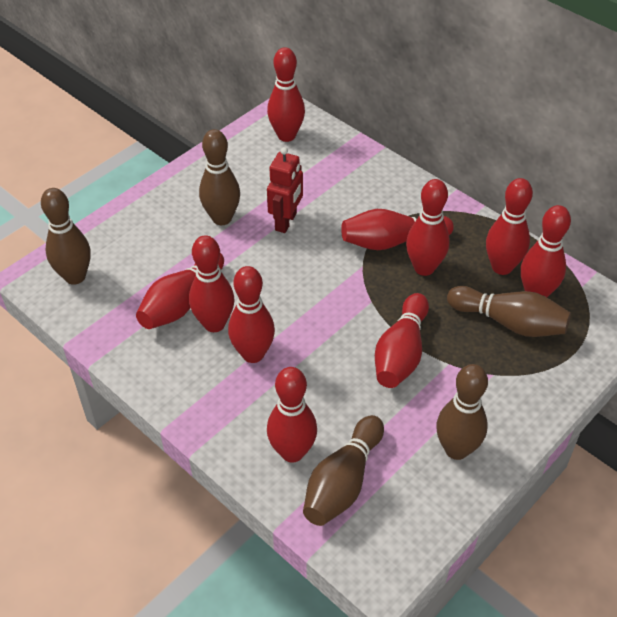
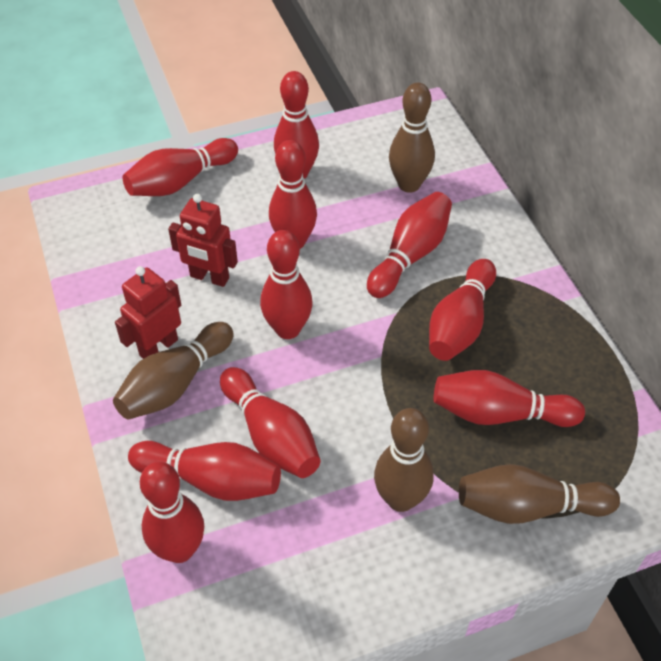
brown bowling pin: 5 -> 4
red robot: 1 -> 2

